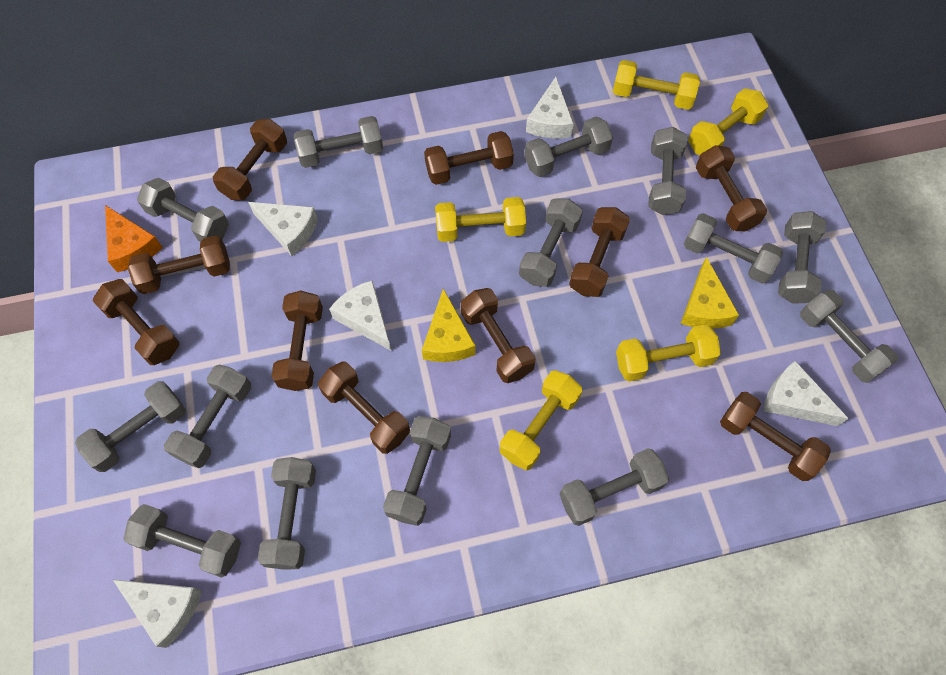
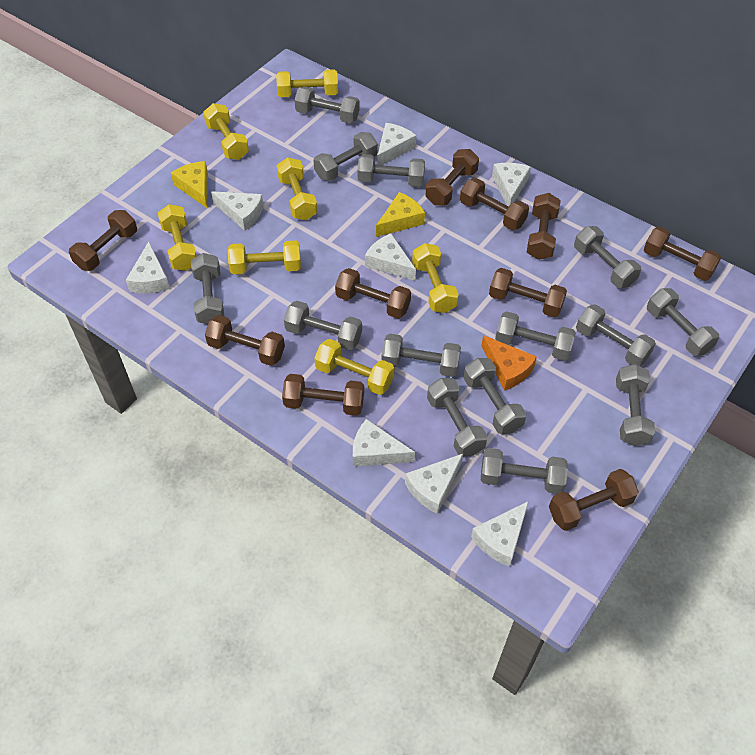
white cheese: 5 -> 8
yellow dumbbell: 5 -> 7

